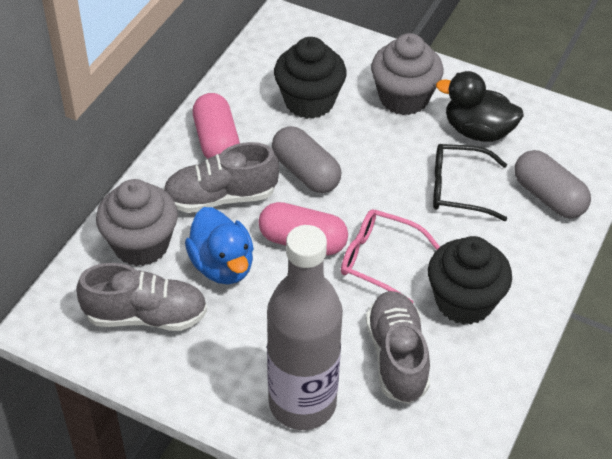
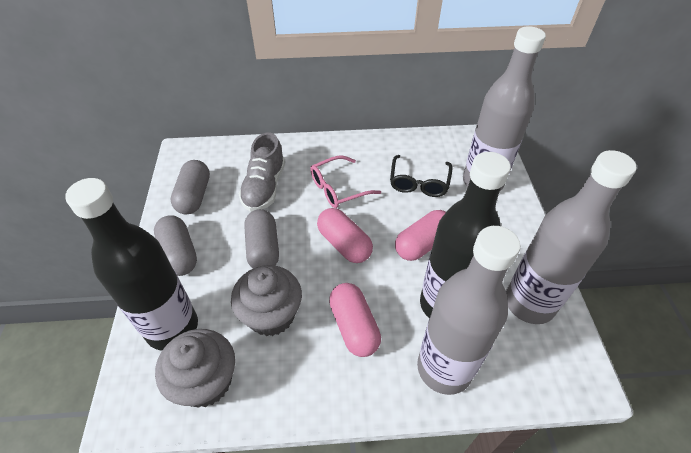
black bottle: 0 -> 2
black cupcake: 2 -> 0
black duck: 1 -> 0
blue duck: 1 -> 0
grey bottle: 1 -> 3
grey capsule: 2 -> 3
grey shoe: 3 -> 1
pink capsule: 2 -> 3

